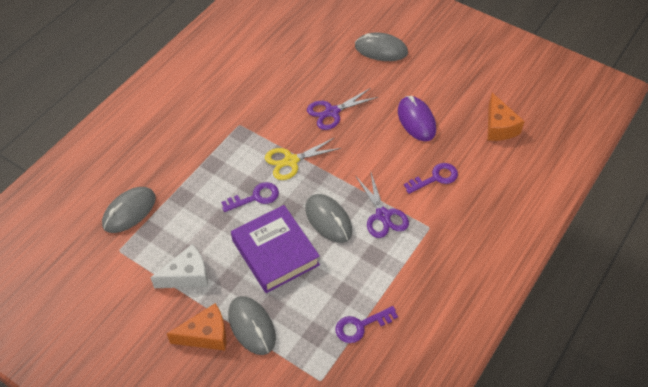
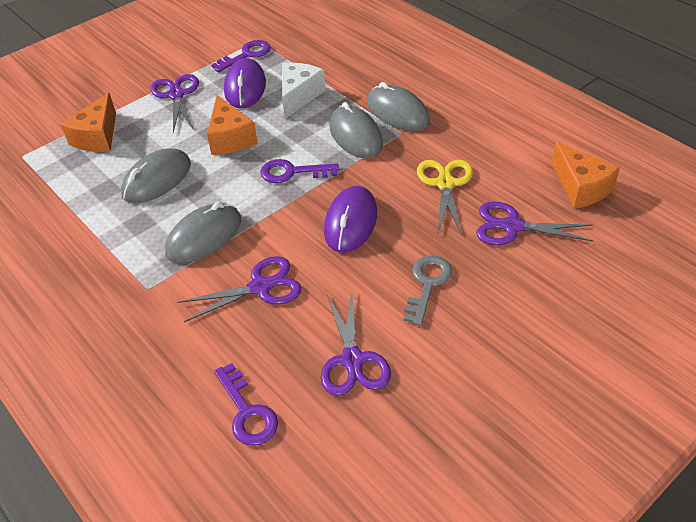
grey key: 0 -> 1
orange cheese: 2 -> 3
purple book: 1 -> 0
purple mouse: 1 -> 2
purple scissors: 2 -> 4

